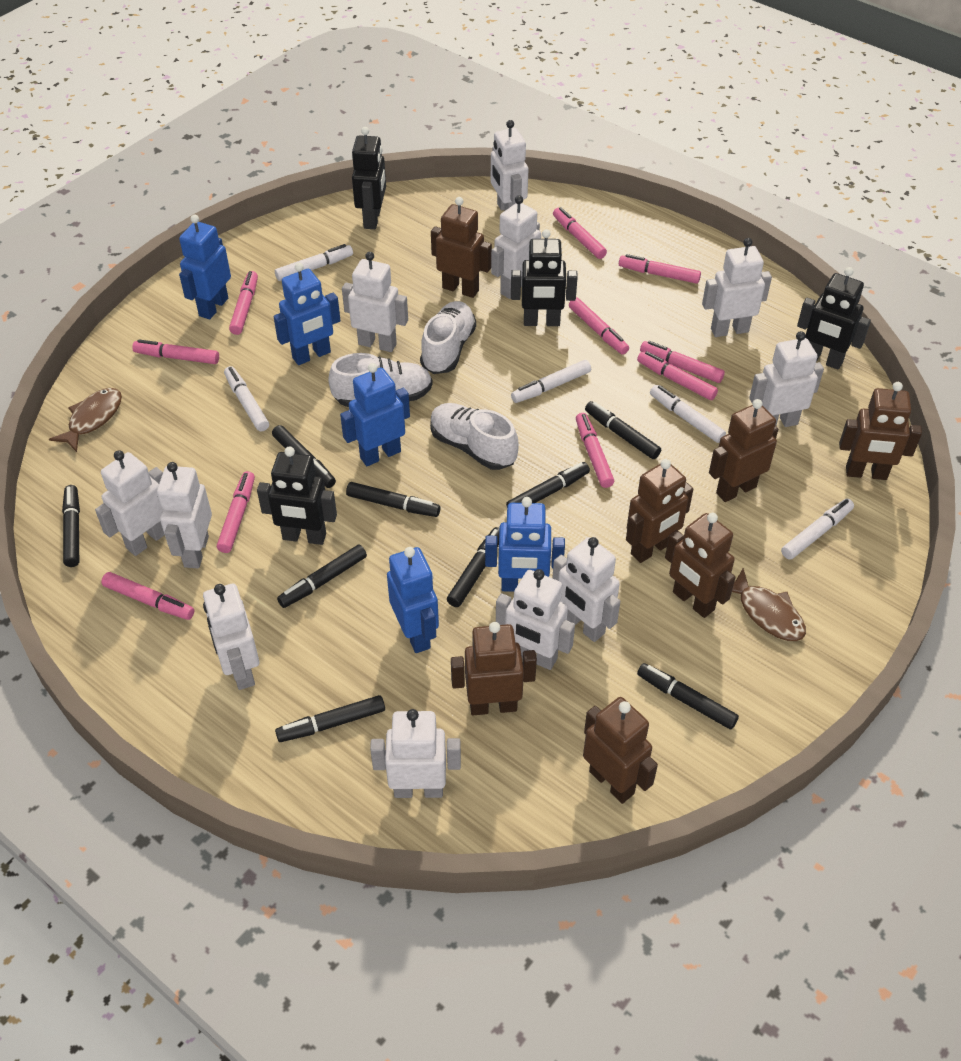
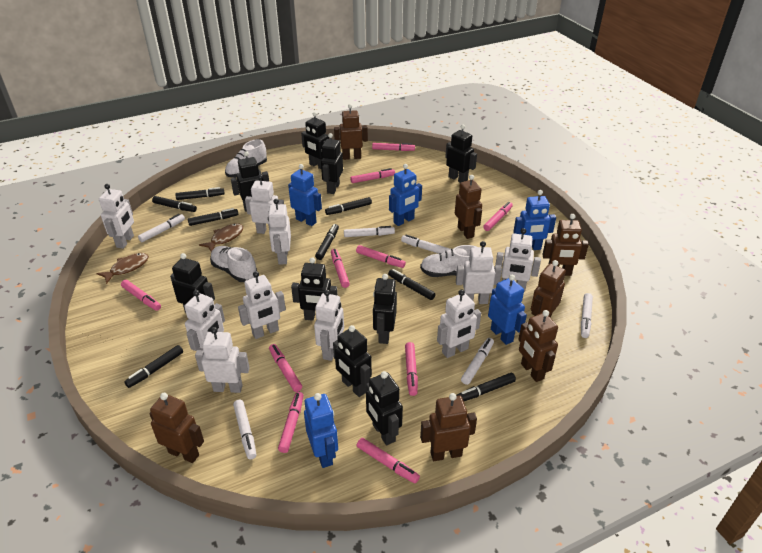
black marker: 9 -> 8
black robot: 4 -> 9
white marker: 5 -> 6
white robot: 11 -> 10

